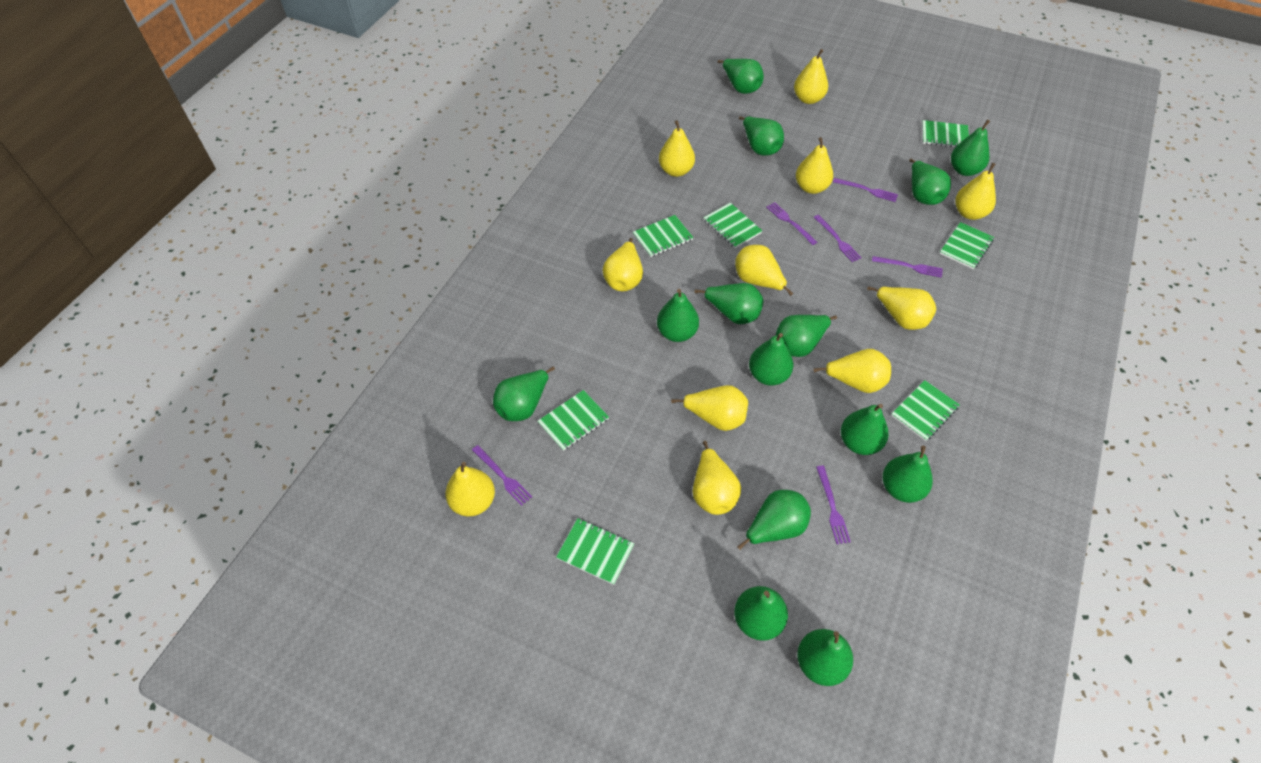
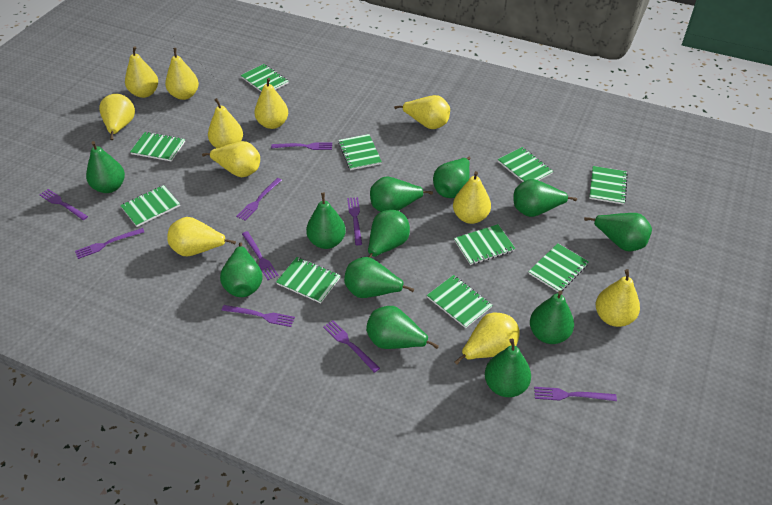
green notebook: 7 -> 10
green pear: 14 -> 12
purple fork: 6 -> 9

